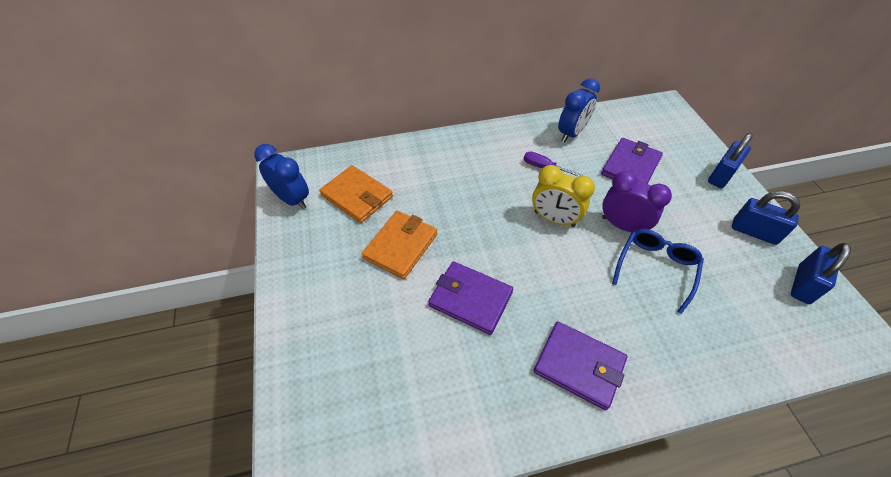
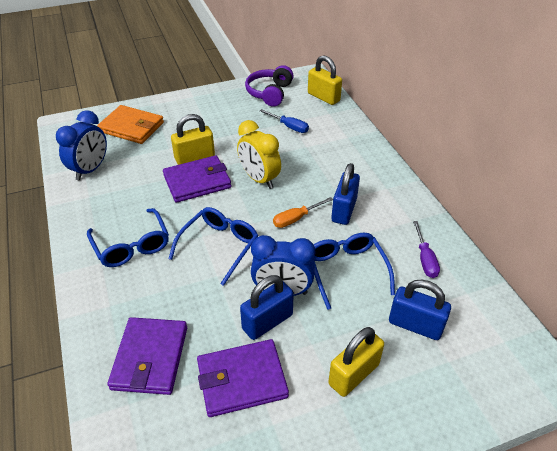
blue glasses: 1 -> 3
blue screwdriver: 0 -> 1
orange screwdriver: 0 -> 1
orange wallet: 2 -> 1
purple clock: 1 -> 0
purple headphones: 0 -> 1
yellow padlock: 0 -> 3

